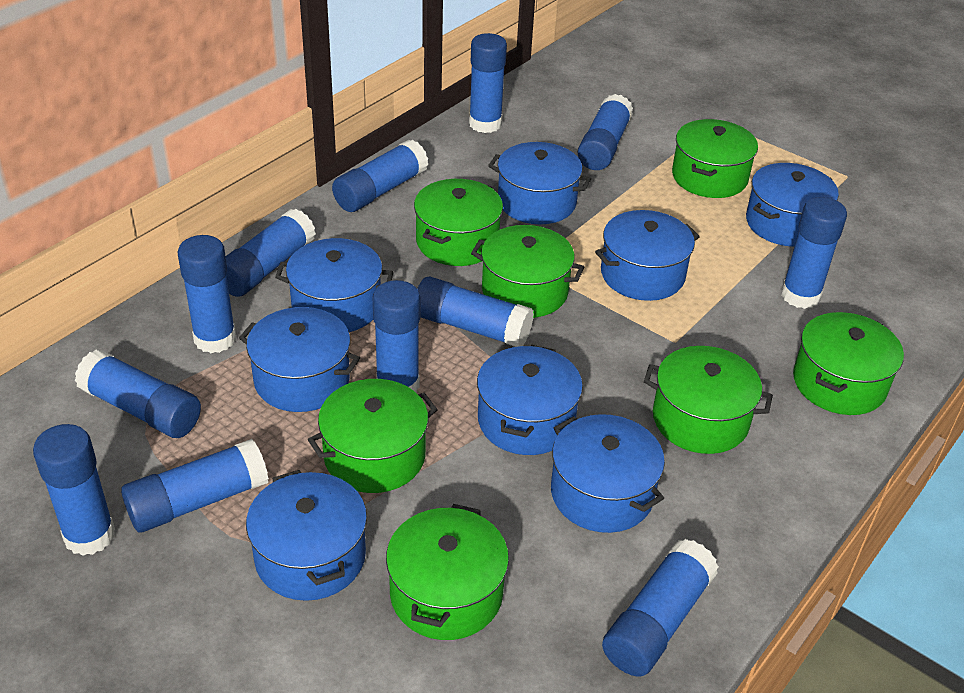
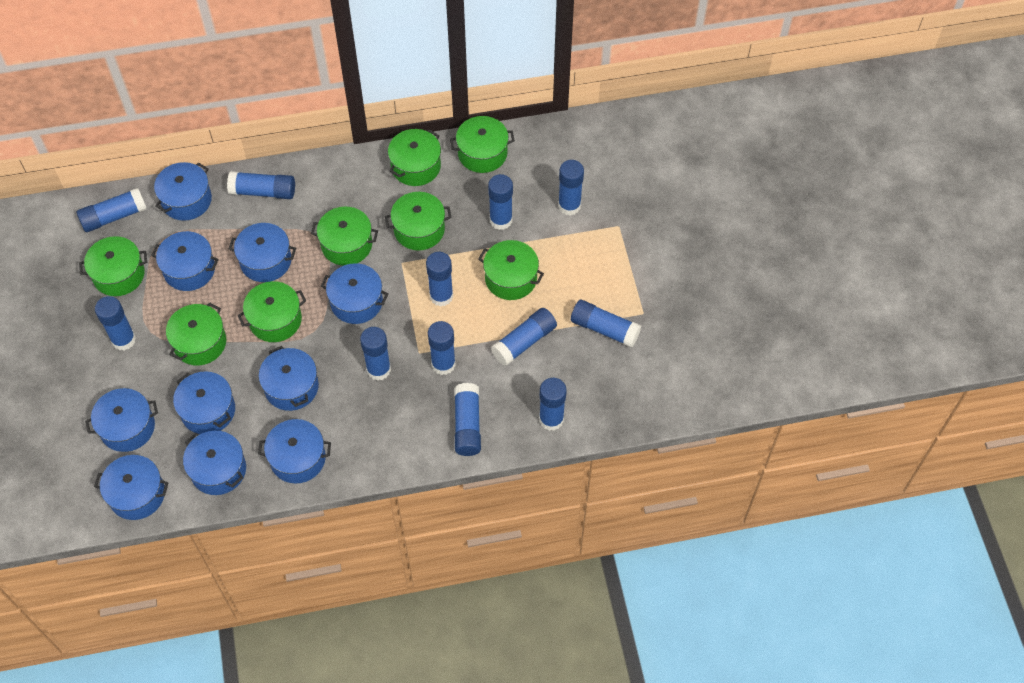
blue pot: 8 -> 10
green pot: 7 -> 8

